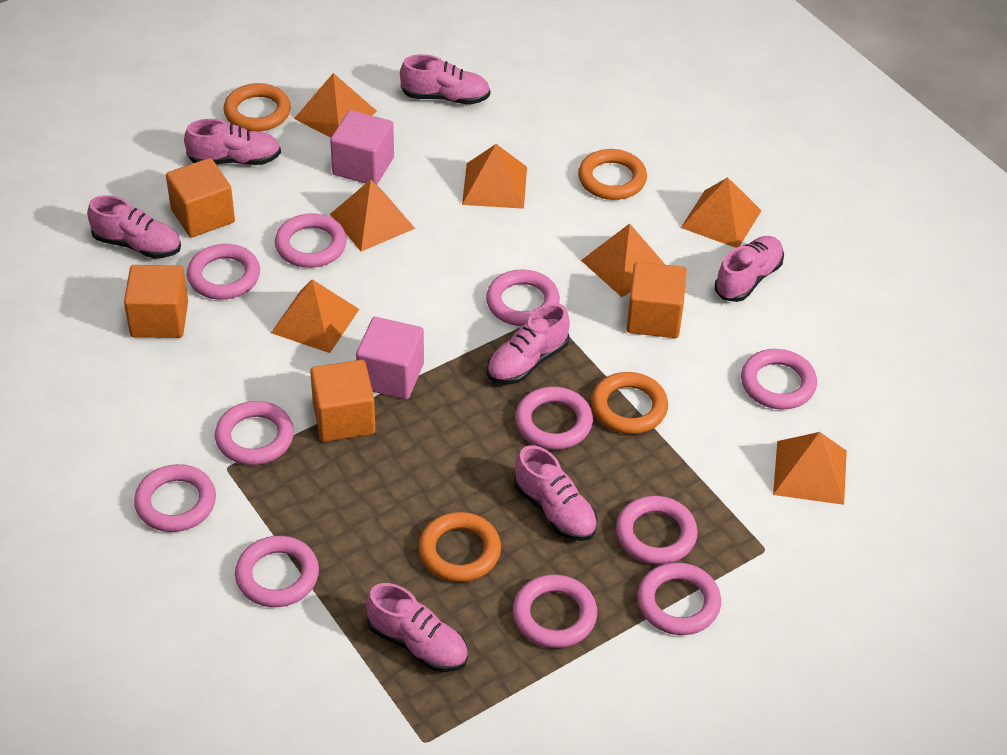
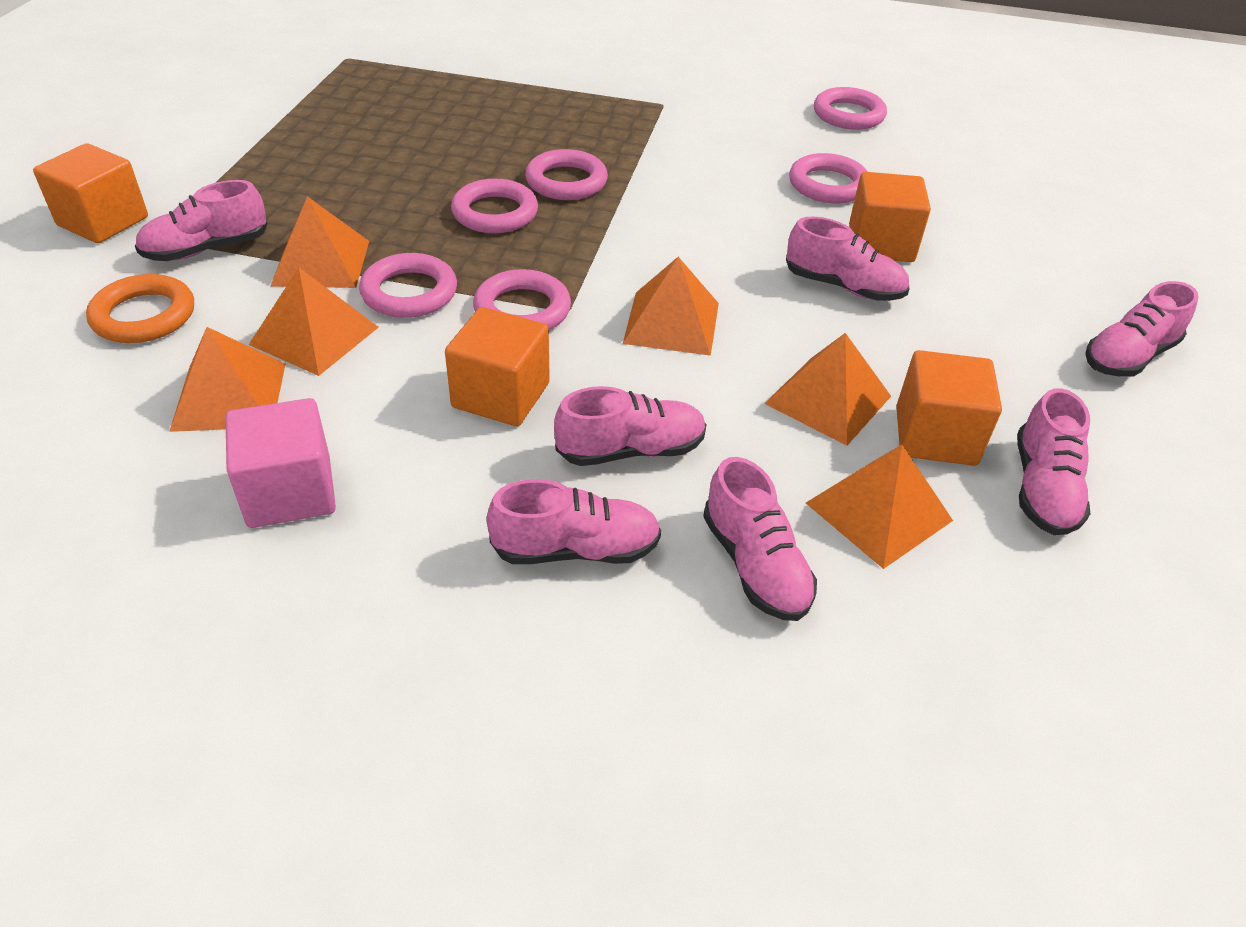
orange pyramid: 7 -> 6
orange ring: 4 -> 1
pink cube: 2 -> 1
pink ring: 11 -> 6

